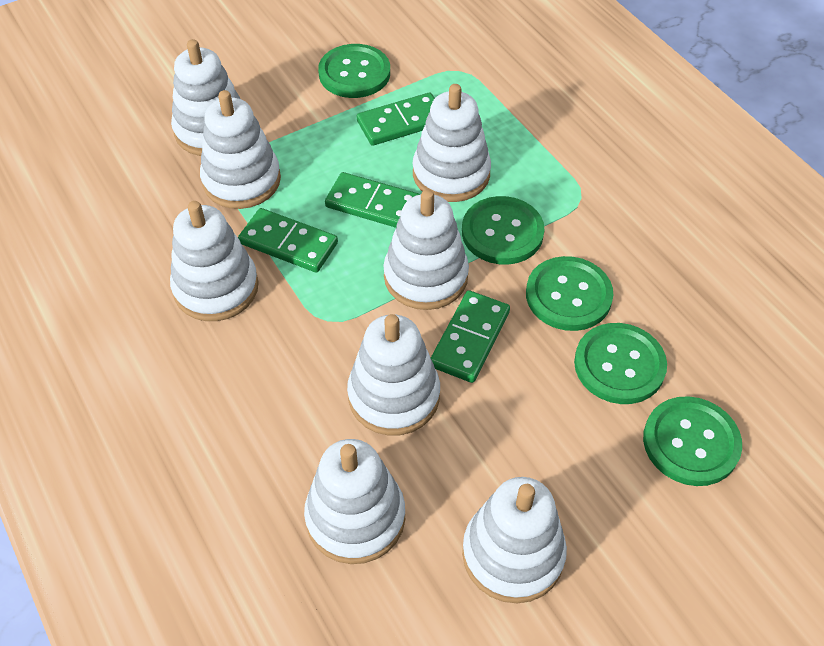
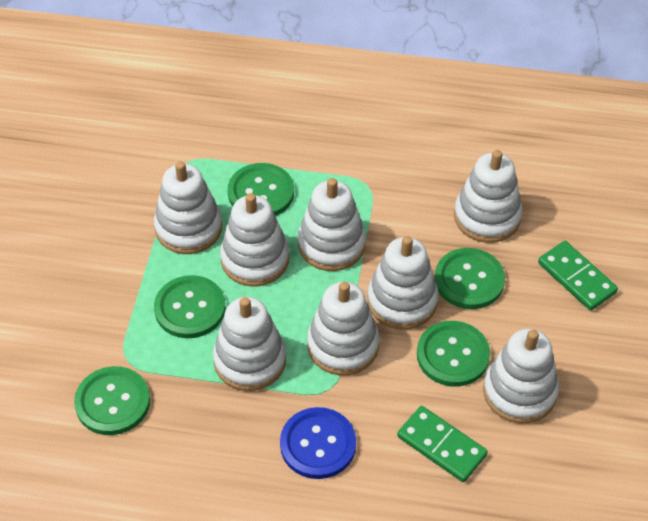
blue button: 0 -> 1
green domino: 4 -> 2

